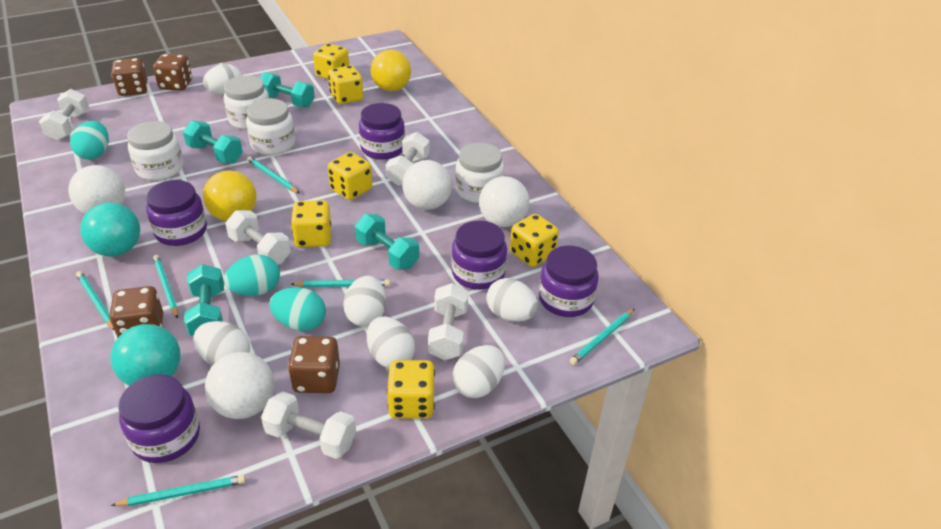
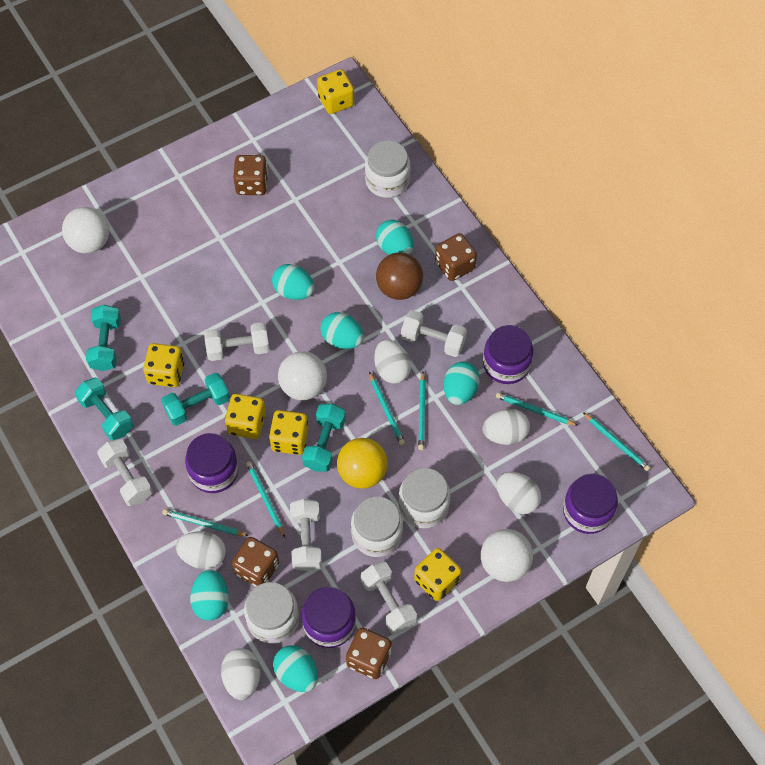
brown ball: 0 -> 1
purple jar: 5 -> 4
turquoise ball: 2 -> 0
turquoise egg: 3 -> 6
white ball: 4 -> 3
white egg: 6 -> 5
yellow ball: 2 -> 1
yellow dice: 6 -> 5

